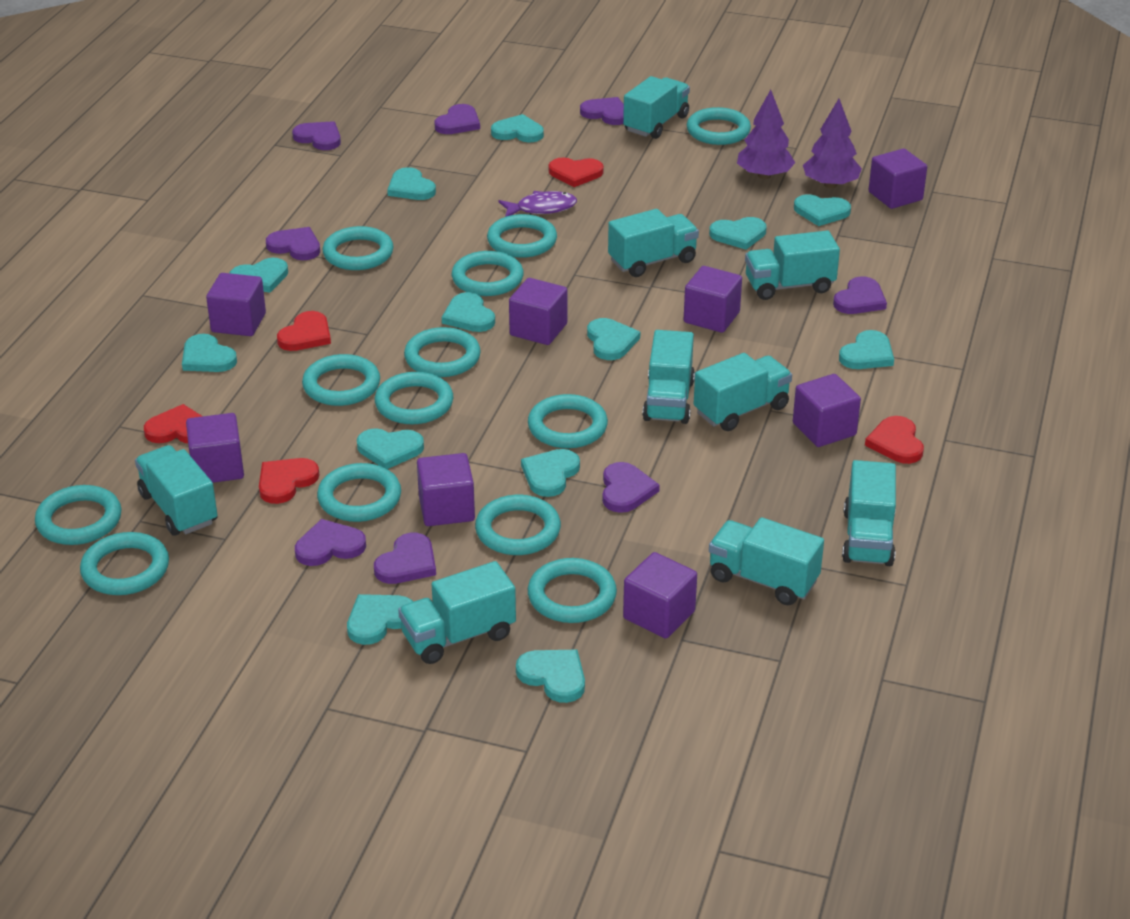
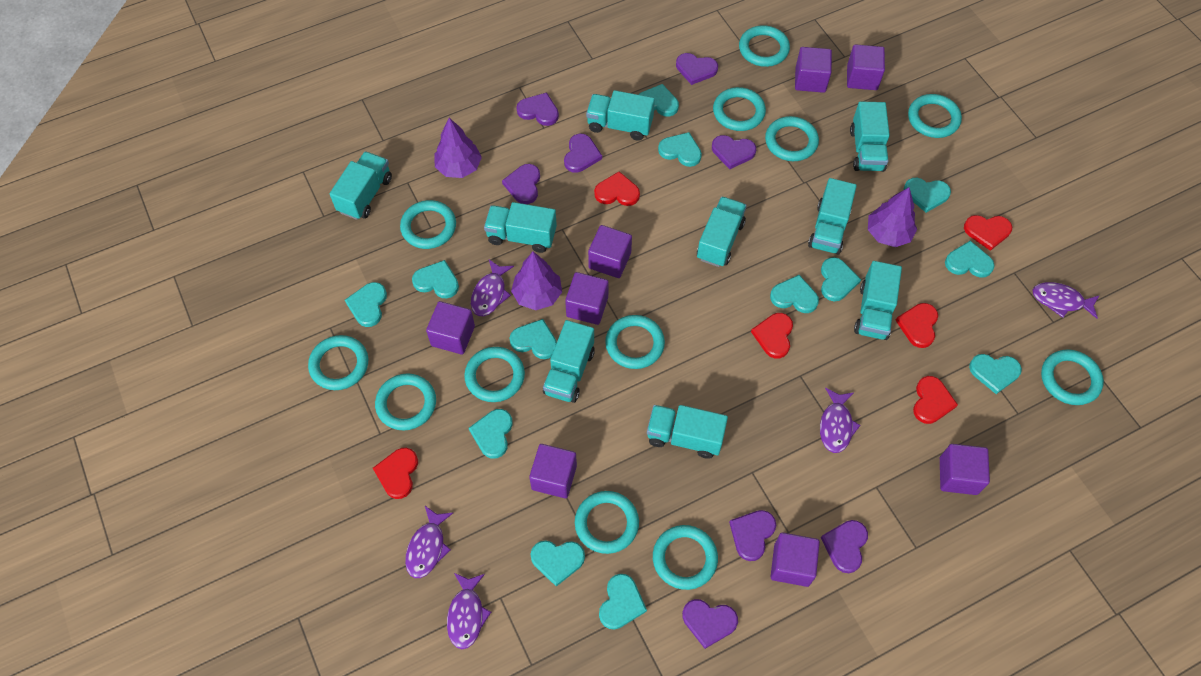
purple fish: 1 -> 5
purple tree: 2 -> 3
red heart: 5 -> 6
turquoise ring: 13 -> 12

